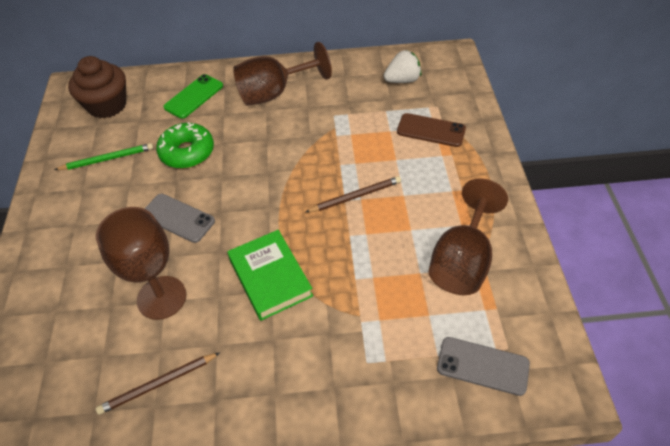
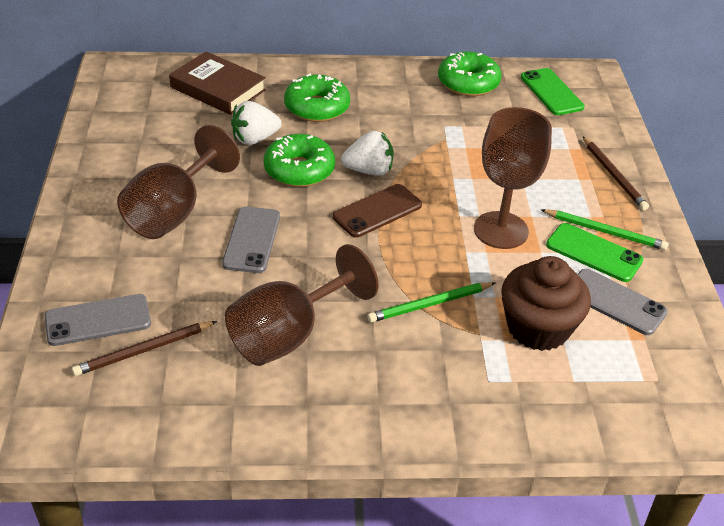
brown book: 0 -> 1
green book: 1 -> 0
green donut: 1 -> 3
green pencil: 1 -> 2
green phone: 1 -> 2
grey phone: 2 -> 3
white strawberry: 1 -> 2

